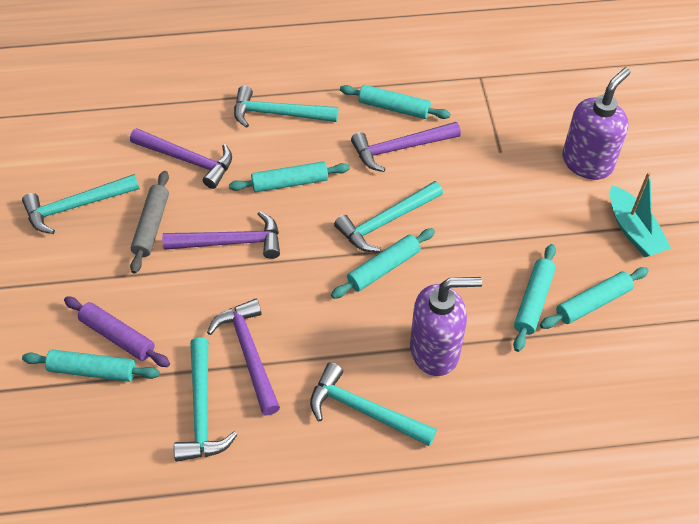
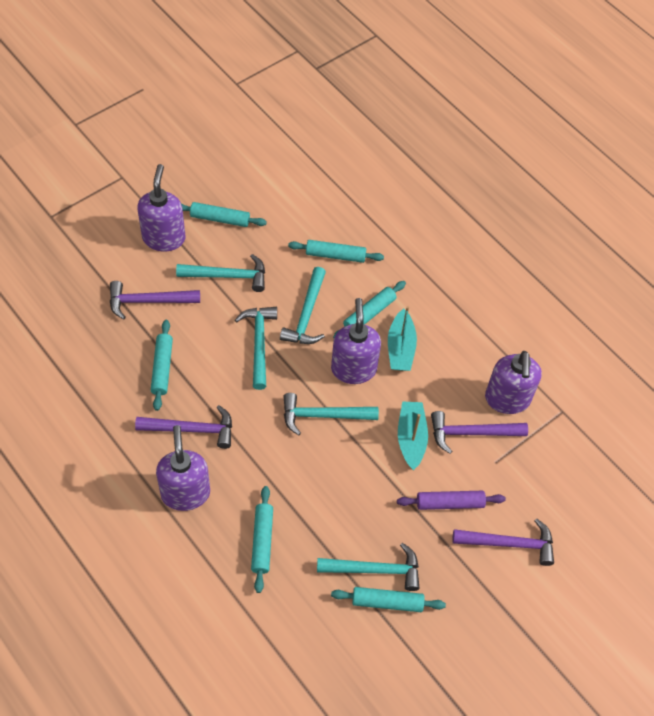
grey rolling pin: 1 -> 0
purple soap dispenser: 2 -> 4
turquoise boat: 1 -> 2

